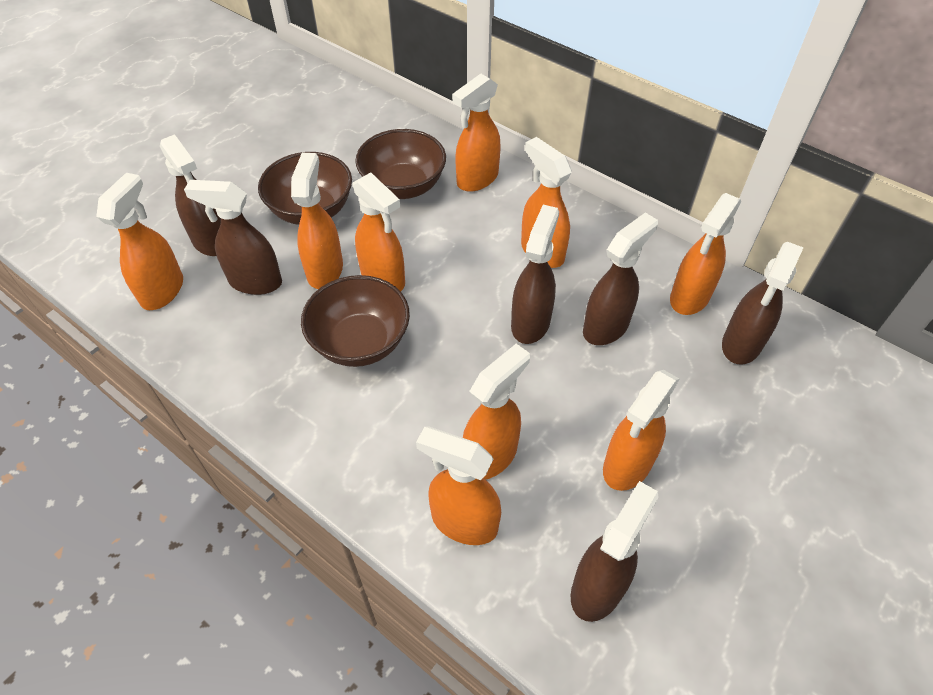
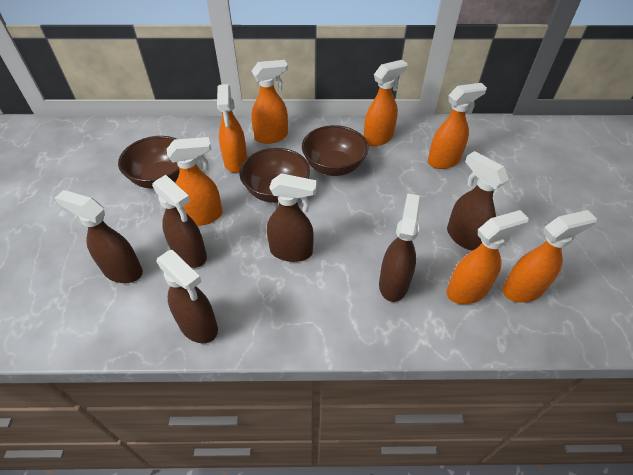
orange spray bottle: 9 -> 7

